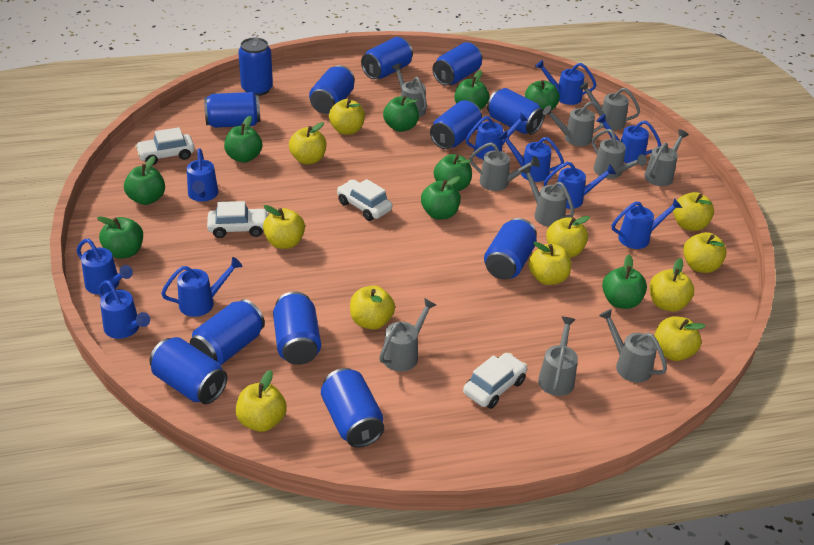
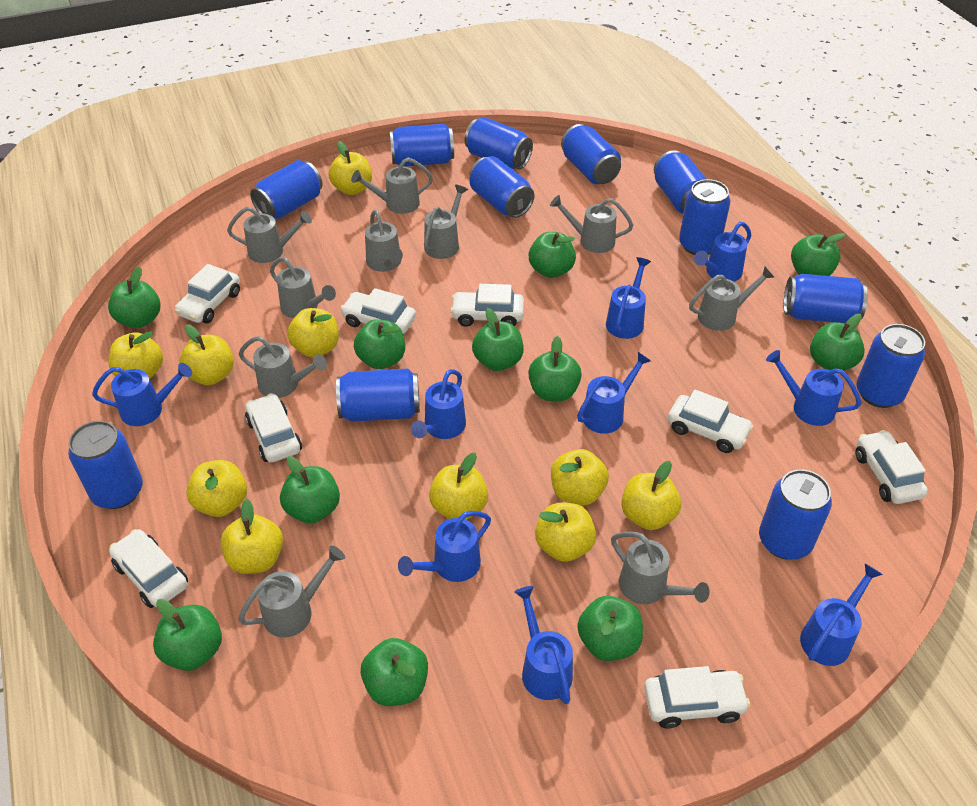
blue watering can: 10 -> 9
green apple: 9 -> 11
white car: 4 -> 8
yellow apple: 11 -> 10

